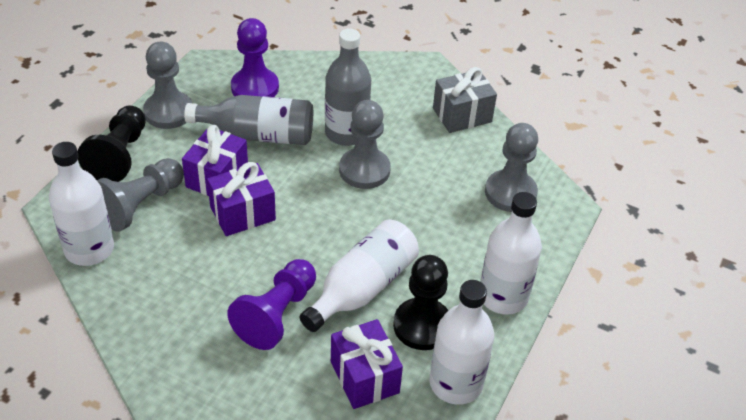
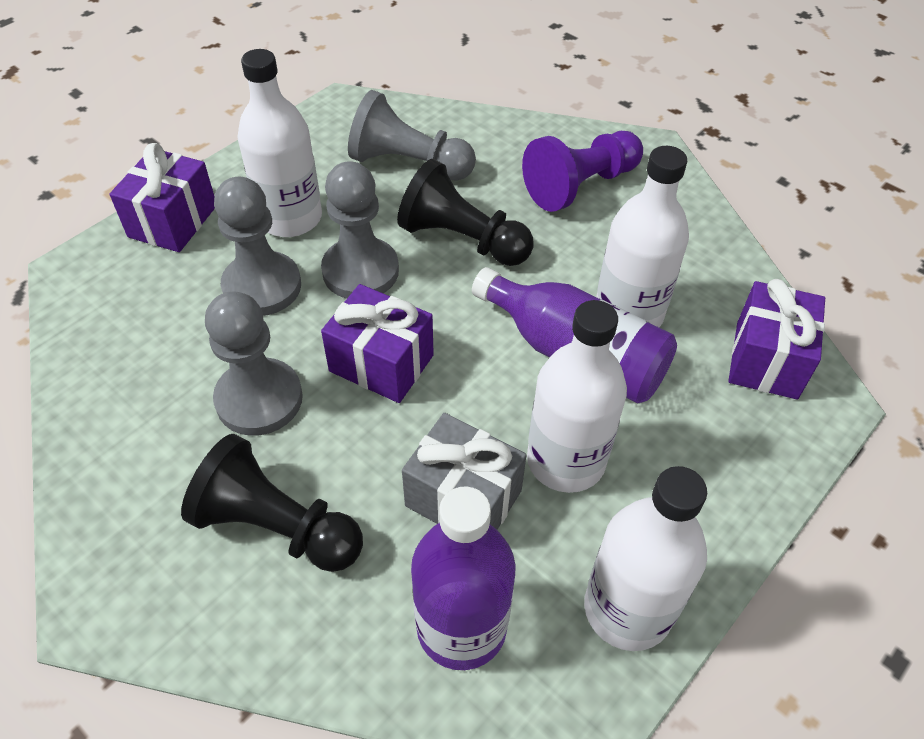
grey bottle: 2 -> 0
purple bottle: 0 -> 2
purple pawn: 2 -> 1

